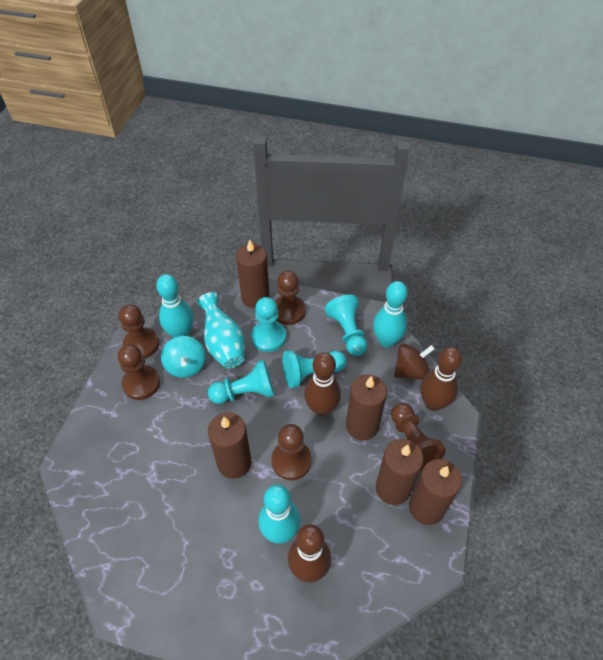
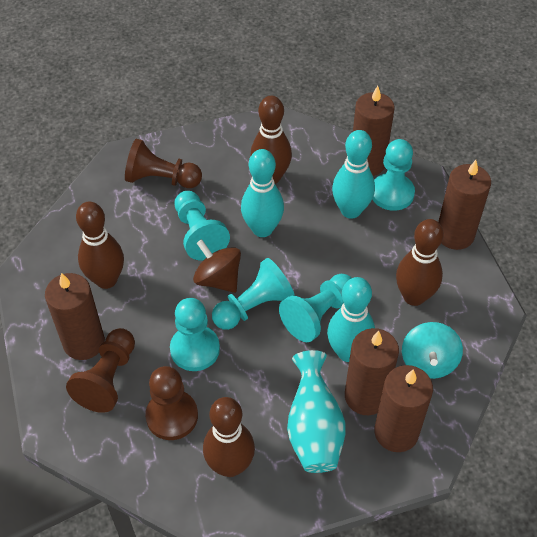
brown bowling pin: 3 -> 4
brown pawn: 5 -> 3
turquoise pawn: 4 -> 5

